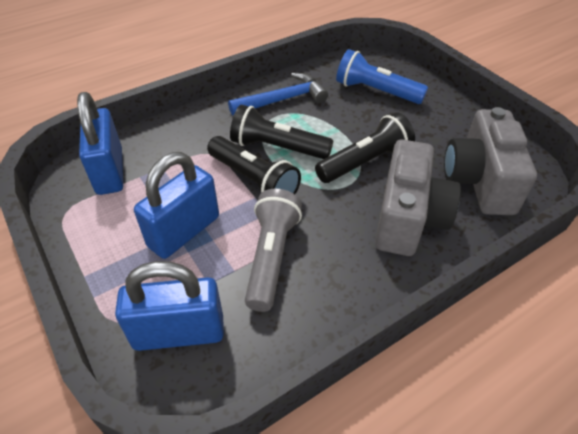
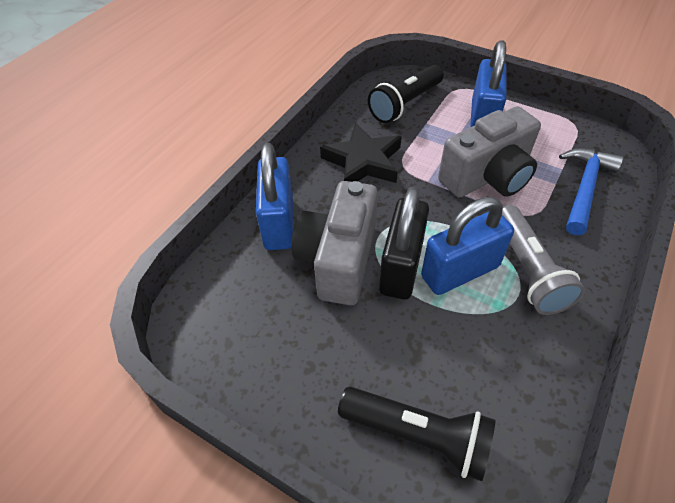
black flashlight: 3 -> 2
black padlock: 0 -> 1
black star: 0 -> 1
blue flashlight: 1 -> 0

